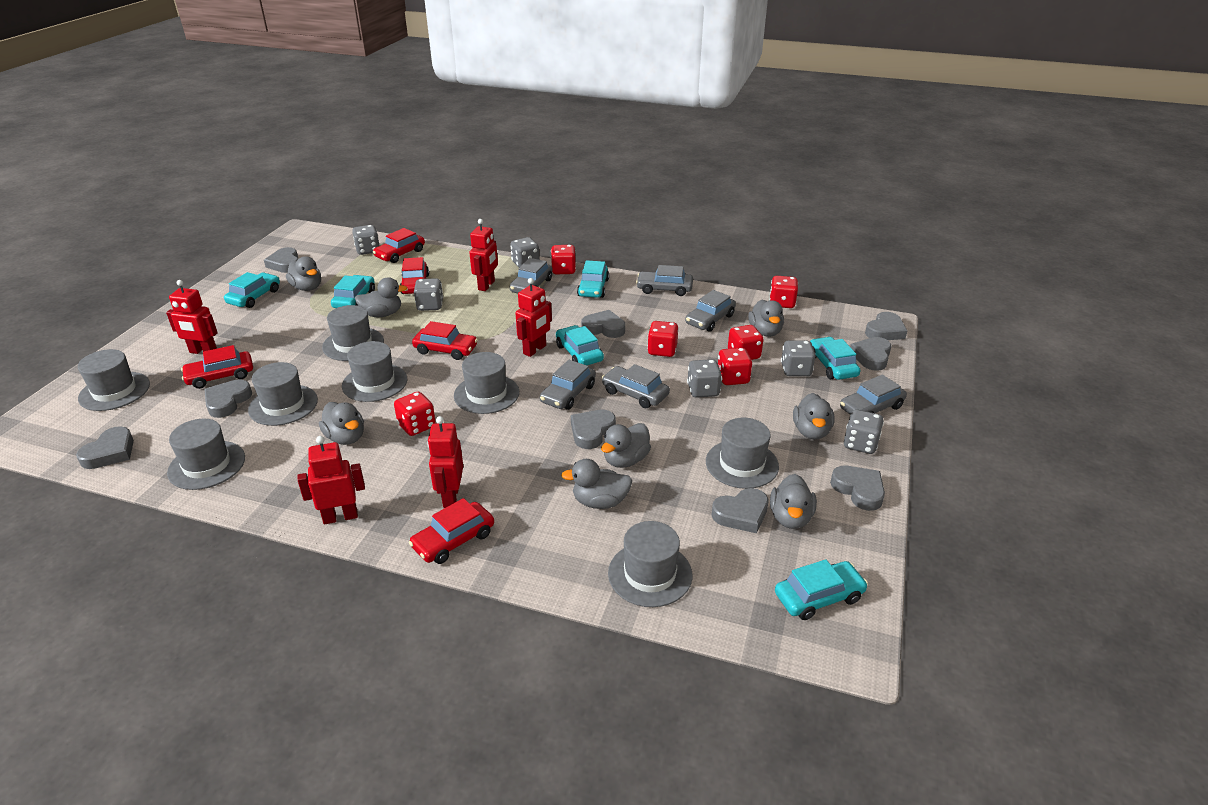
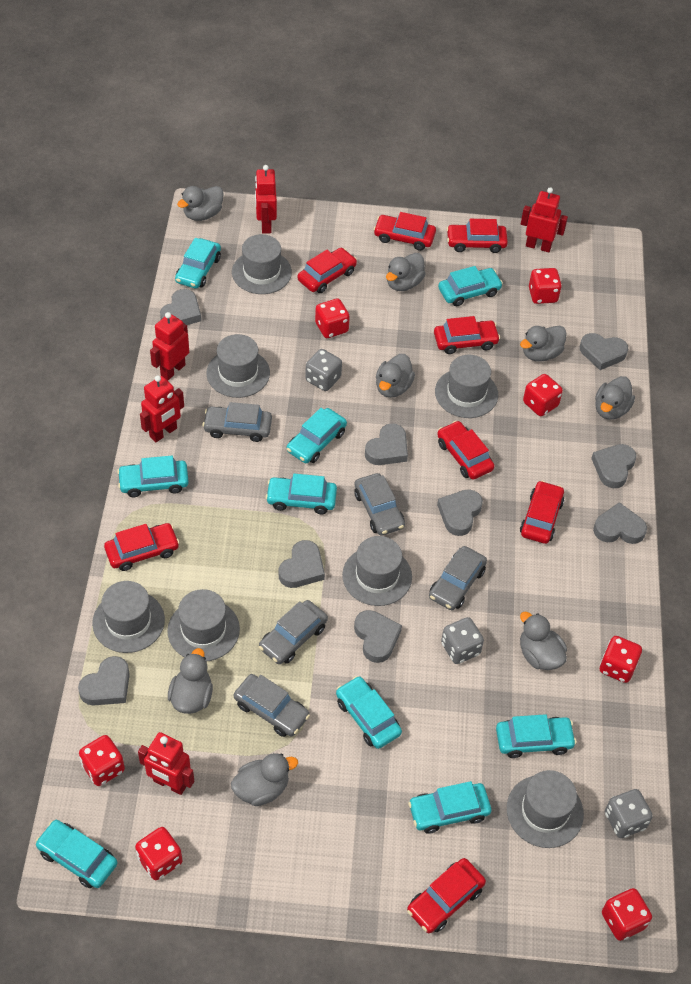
grey car: 6 -> 5
grey dice: 6 -> 3
grey hat: 8 -> 7
red car: 5 -> 8
red dice: 6 -> 7
turquoise car: 6 -> 9

